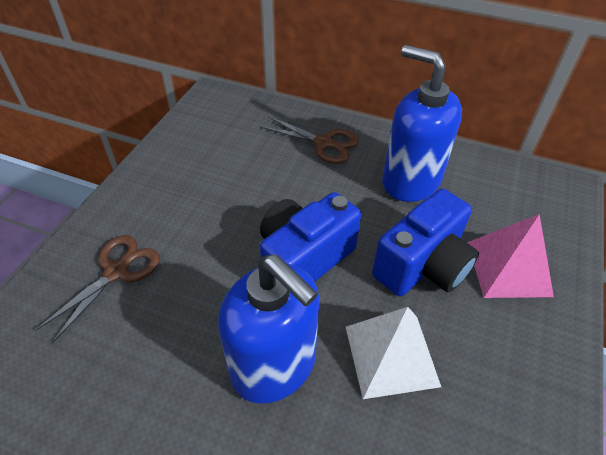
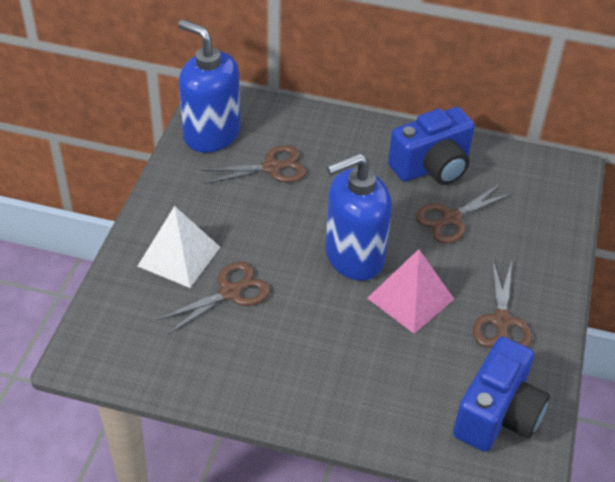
brown scissors: 2 -> 4

